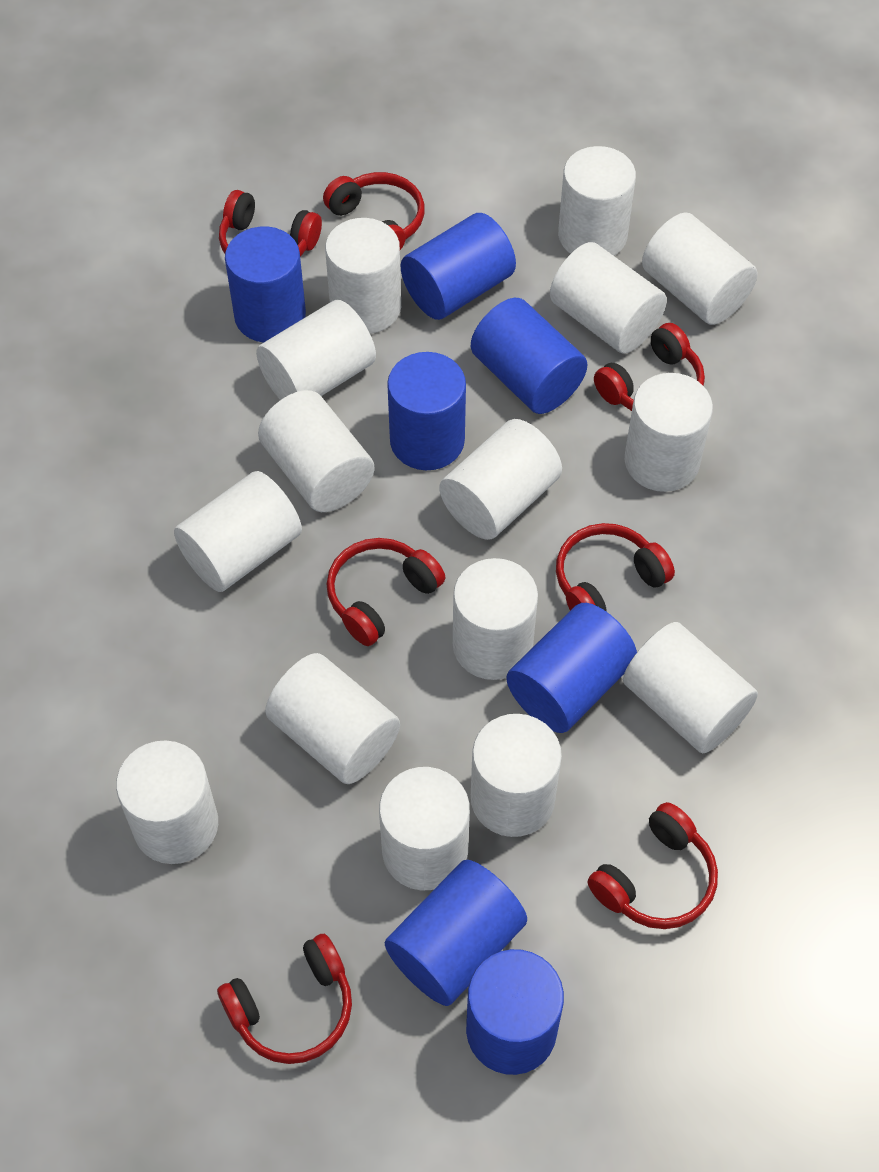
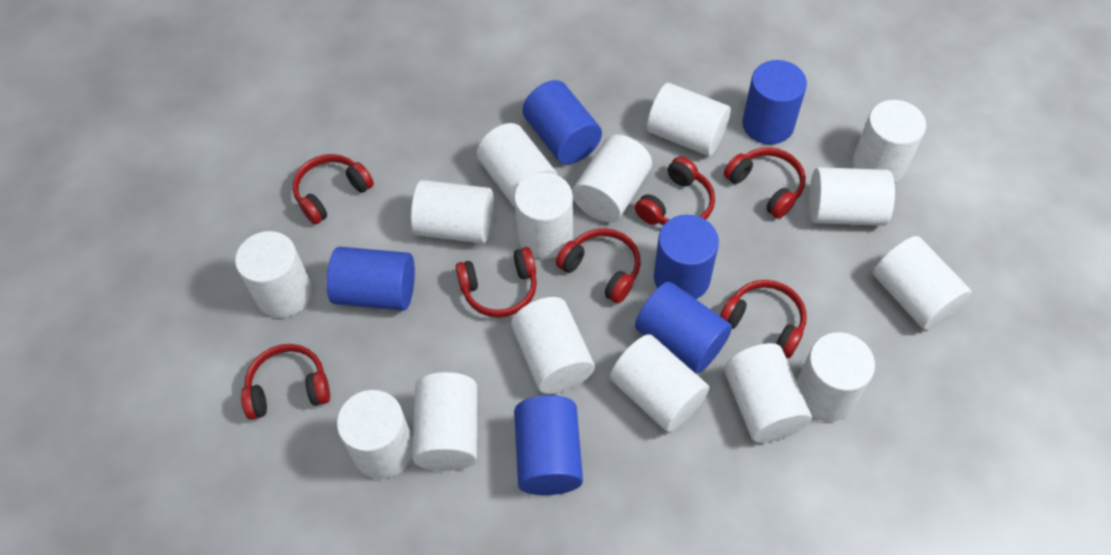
blue cylinder: 7 -> 6

